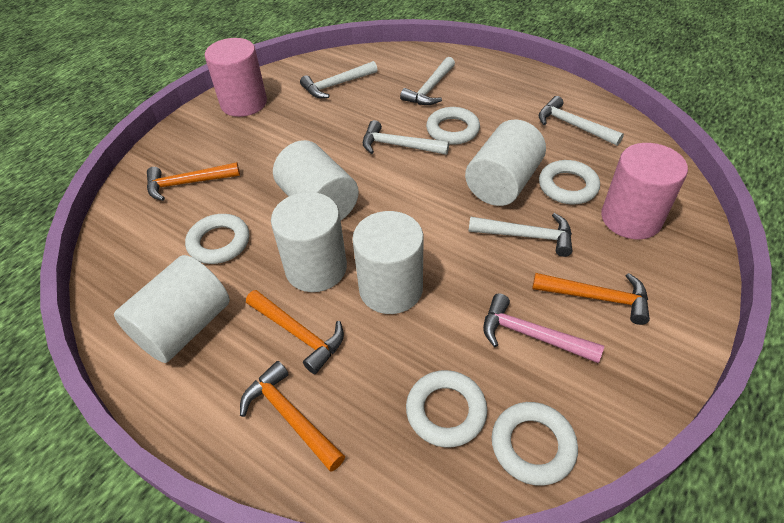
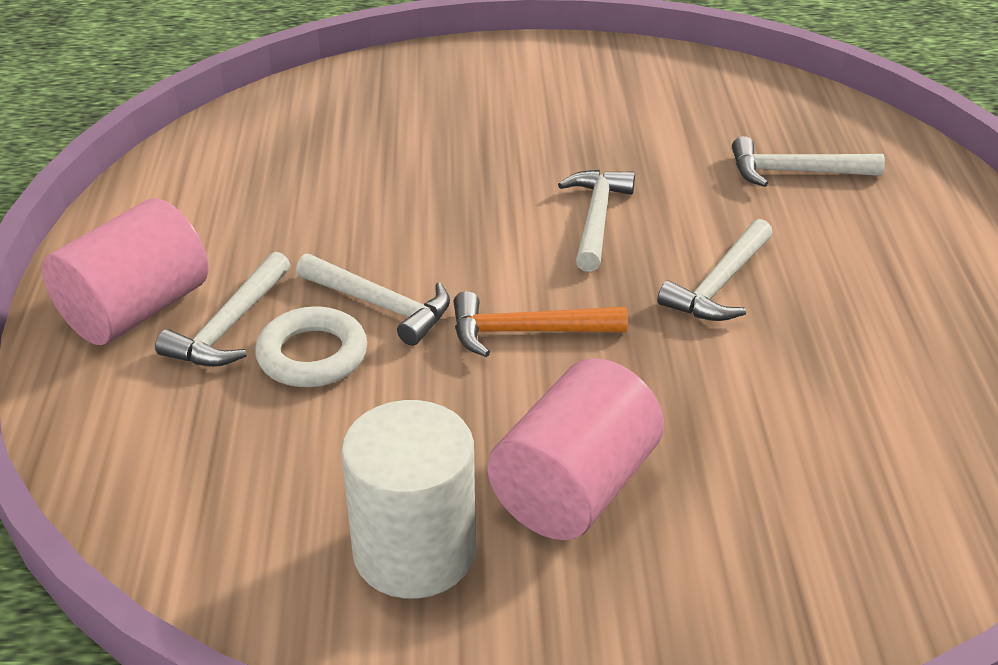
orange hammer: 4 -> 1
pink hammer: 1 -> 0
white cylinder: 5 -> 1
white ring: 5 -> 1

